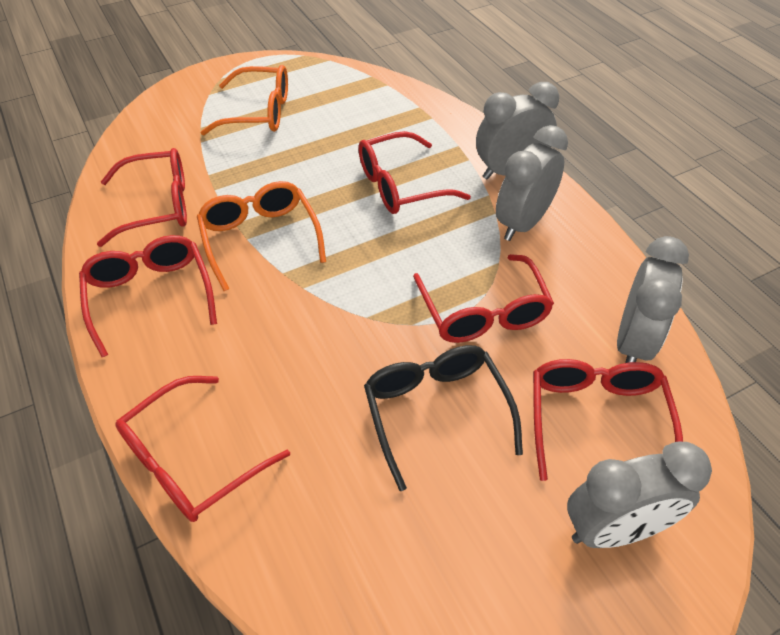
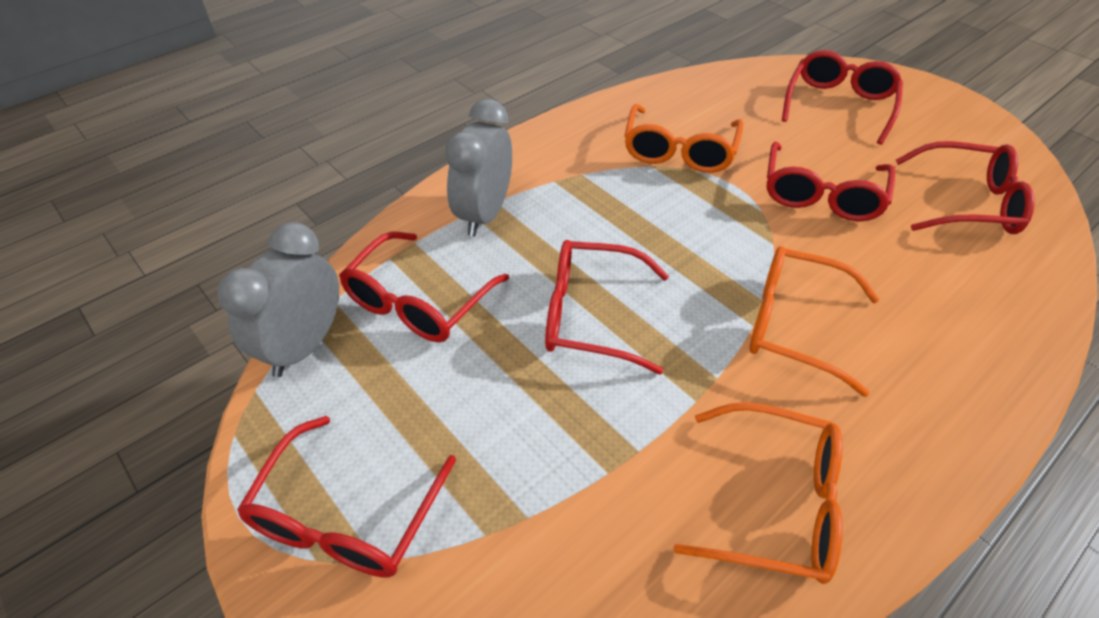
black glasses: 1 -> 0
grey clock: 4 -> 2
orange glasses: 2 -> 3

